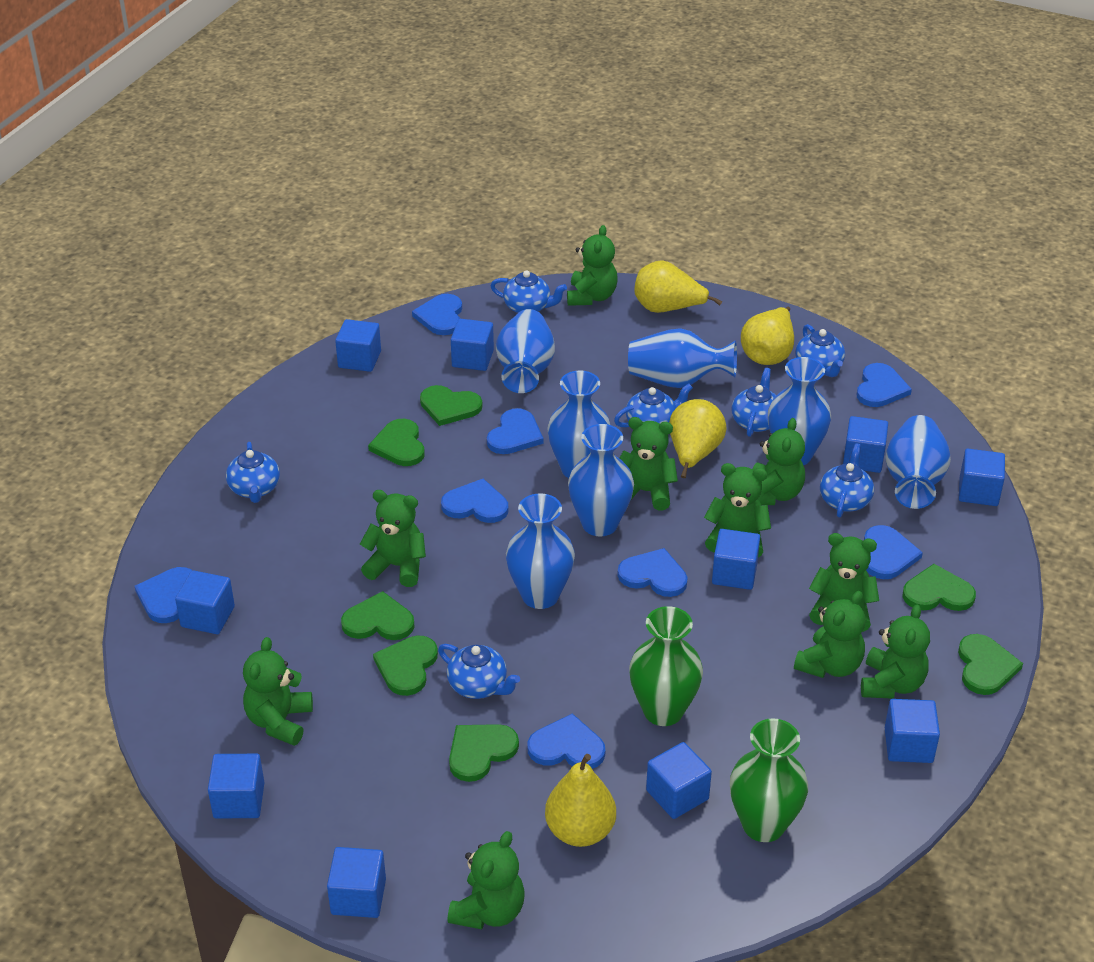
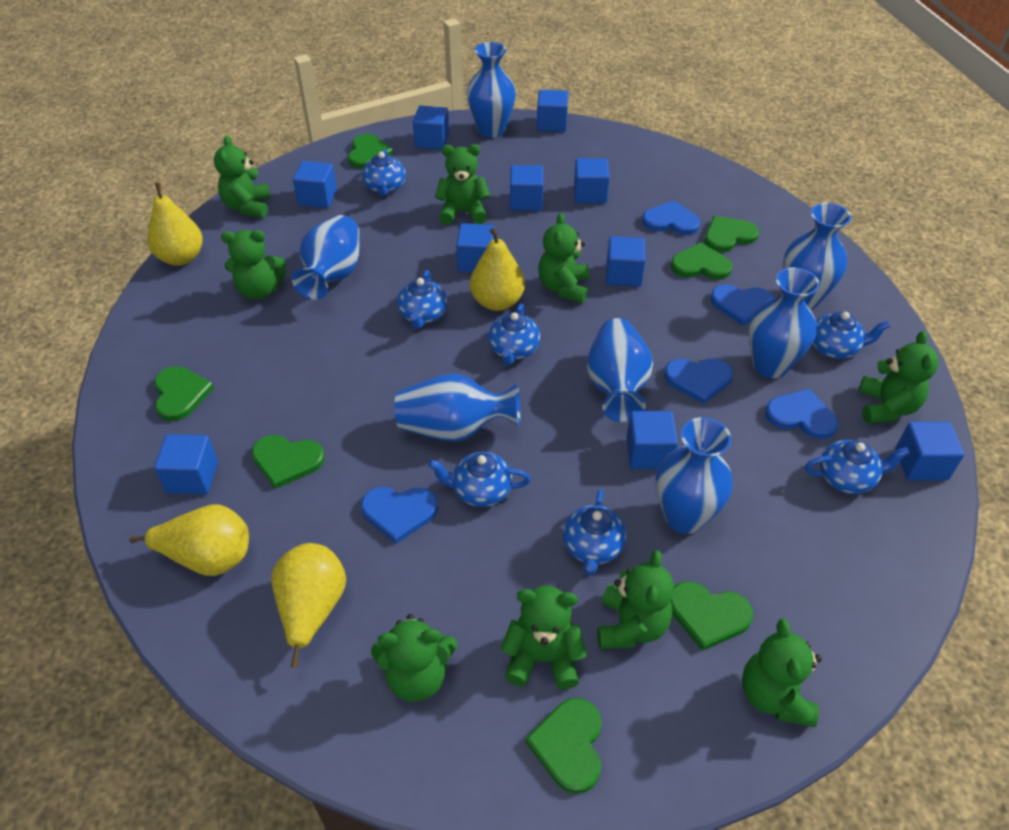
blue heart: 8 -> 5
green teddy bear: 10 -> 9
green vase: 2 -> 0

